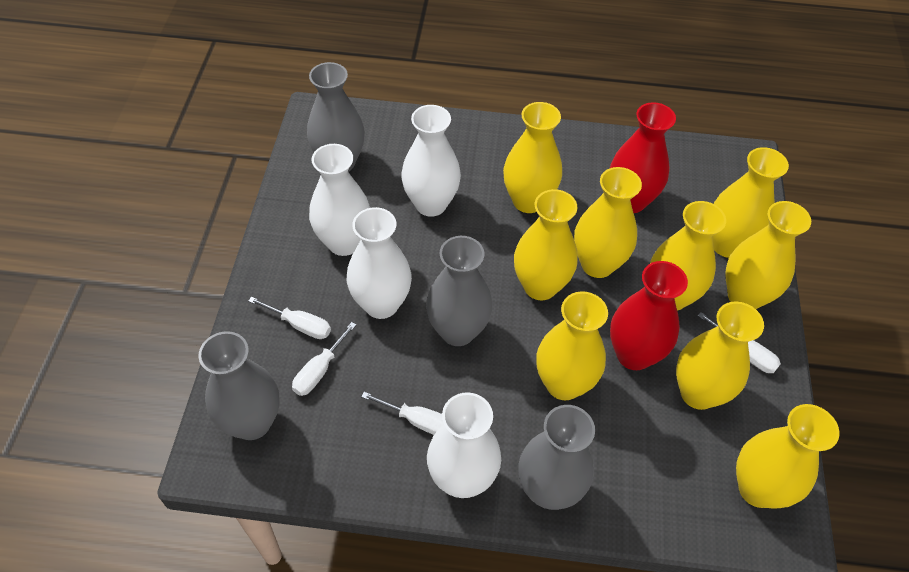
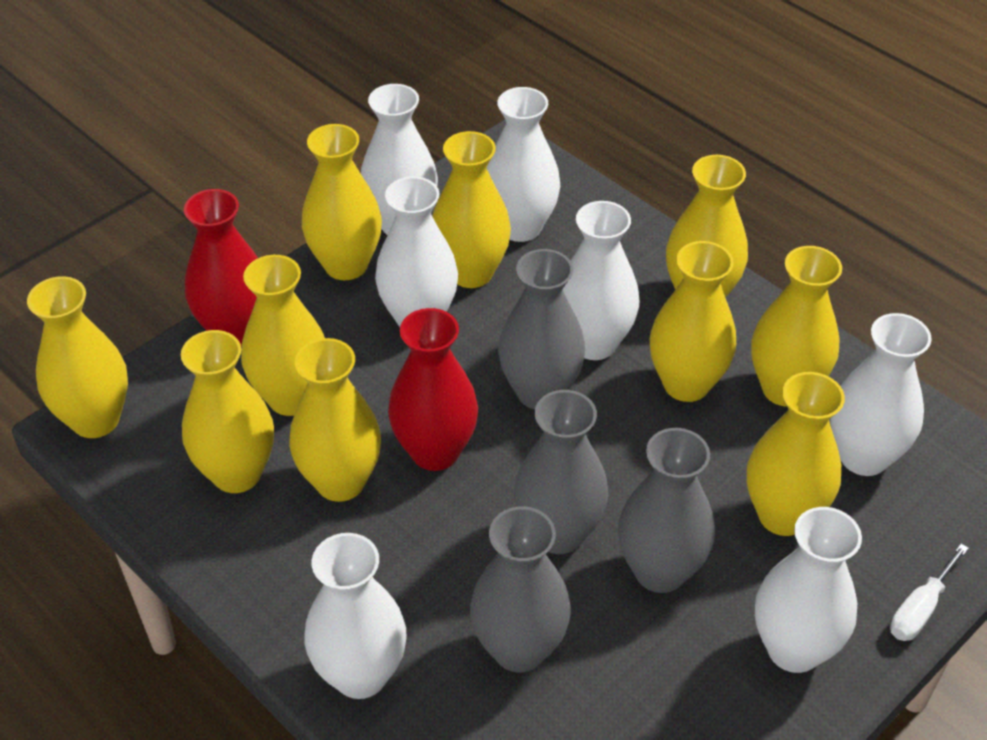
white screwdriver: 4 -> 1
white vase: 4 -> 7
yellow vase: 9 -> 10

